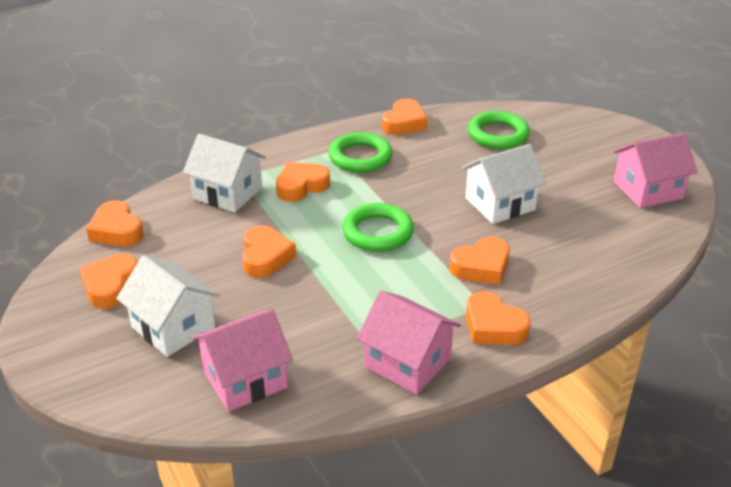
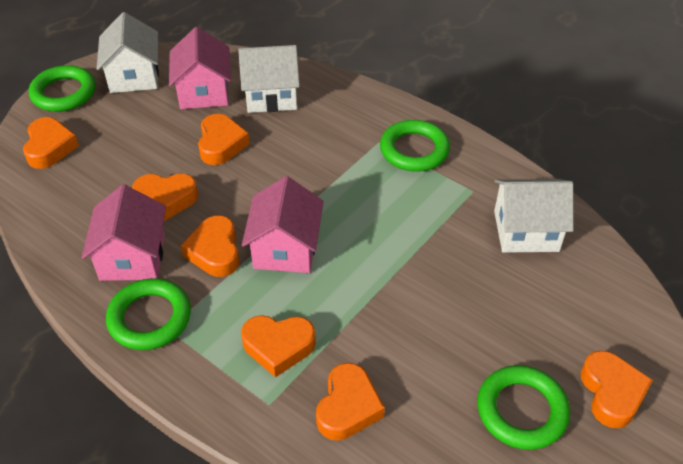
green ring: 3 -> 4

